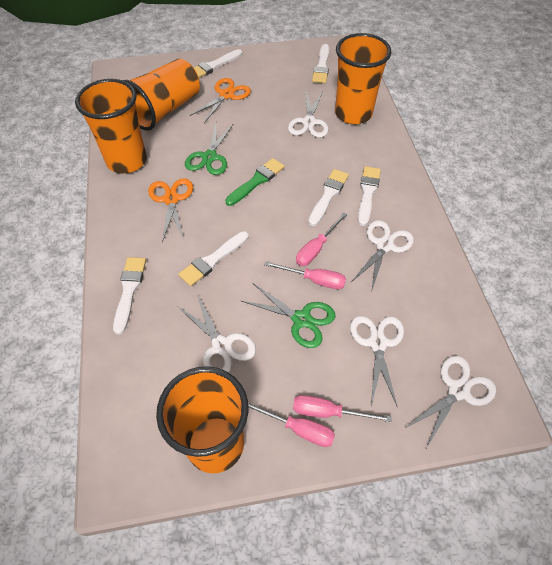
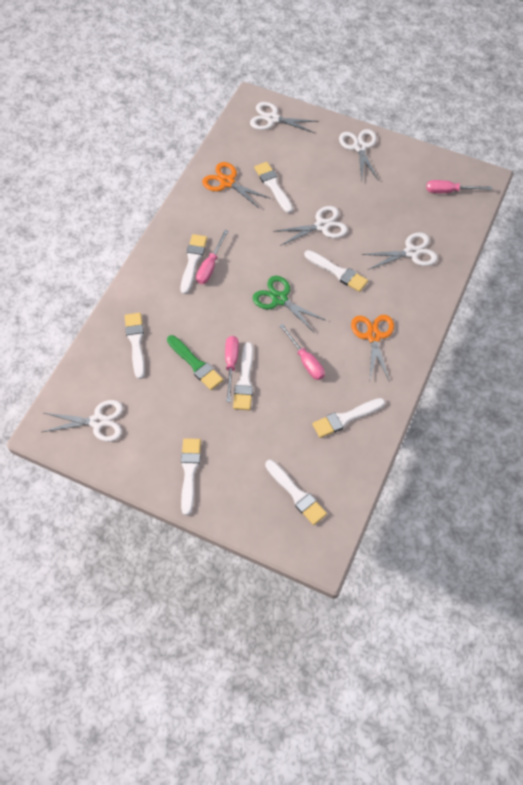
green scissors: 2 -> 1
orange cup: 4 -> 0
white brush: 6 -> 8

